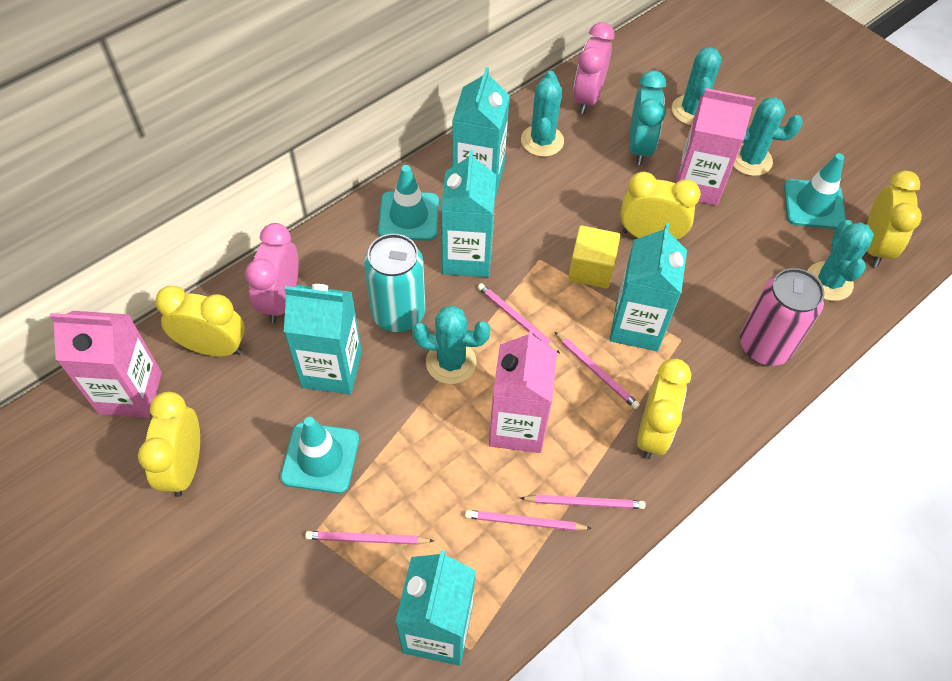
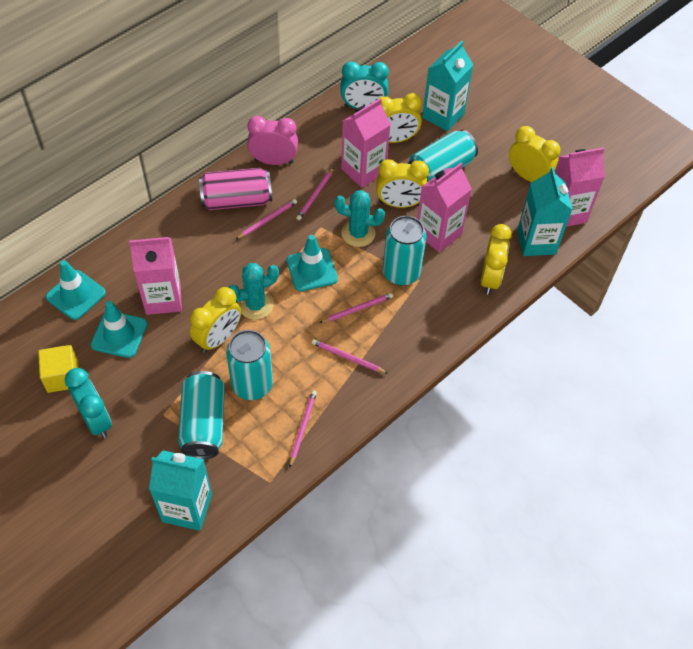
pink carton: 3 -> 4
pink clock: 2 -> 1
turquoise cactus: 5 -> 2
turquoise can: 1 -> 4
turquoise carton: 5 -> 3
turquoise clock: 1 -> 2

